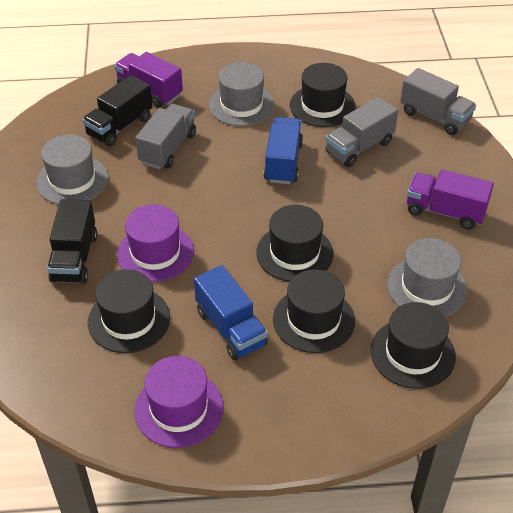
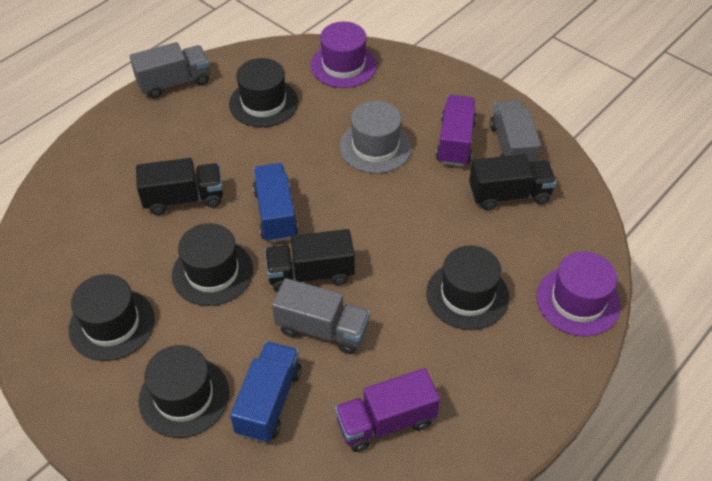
black truck: 2 -> 3
grey hat: 3 -> 1

